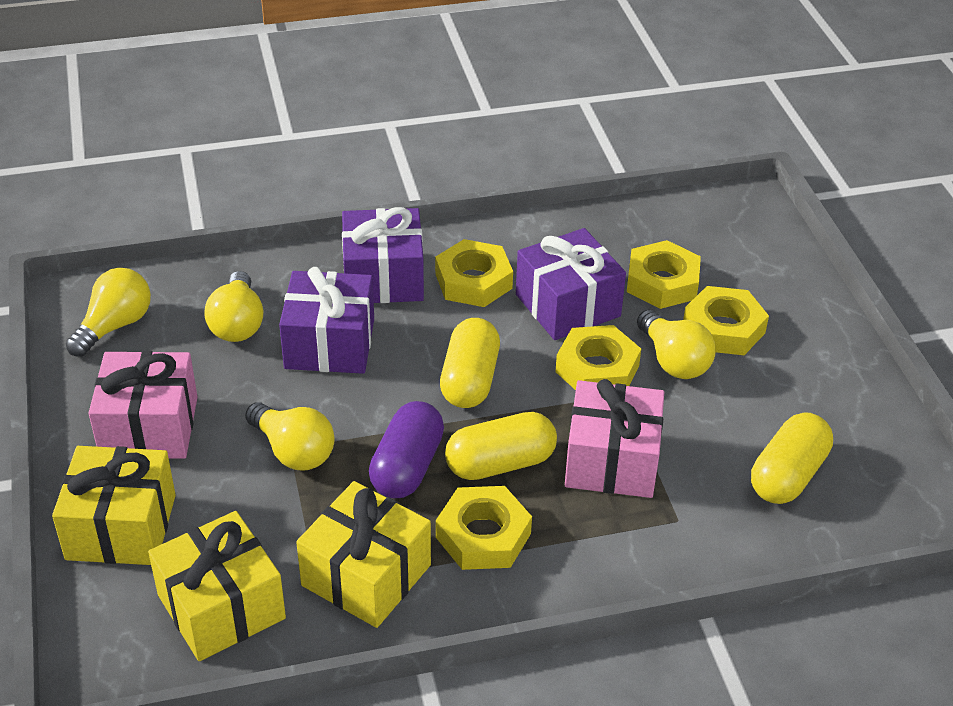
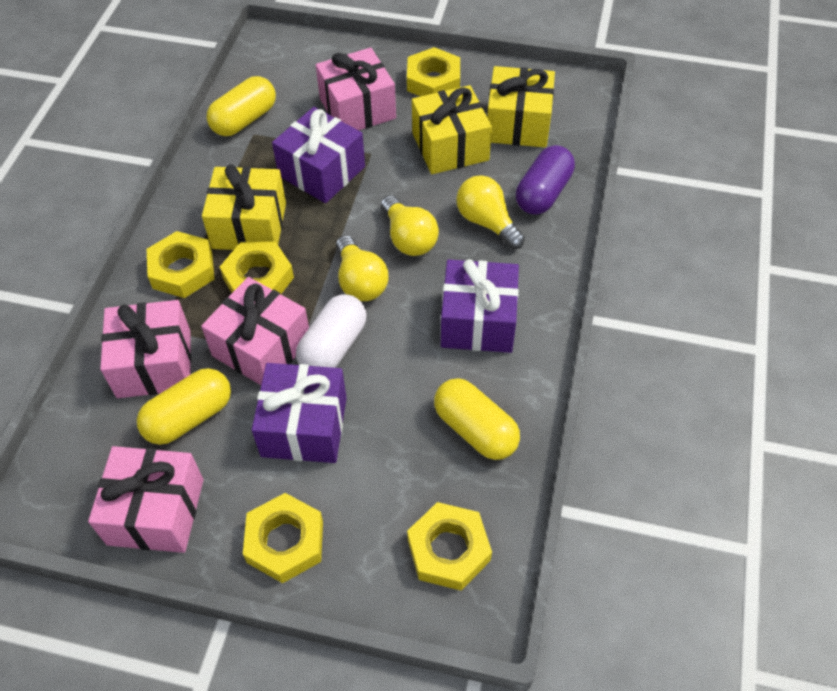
pink gift: 2 -> 4
white capsule: 0 -> 1
yellow light bulb: 4 -> 3

